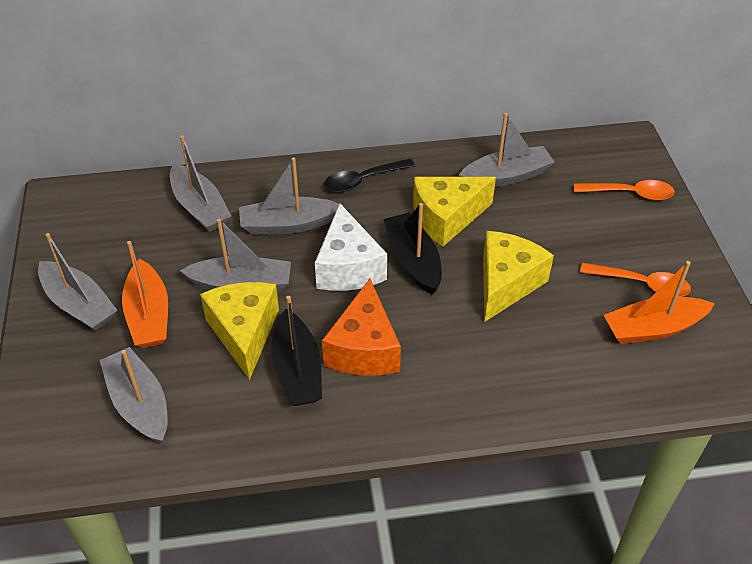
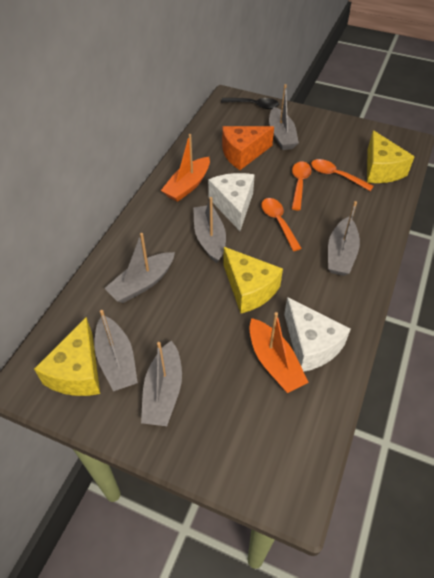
black boat: 2 -> 0
orange spoon: 2 -> 3
white cheese: 1 -> 2

